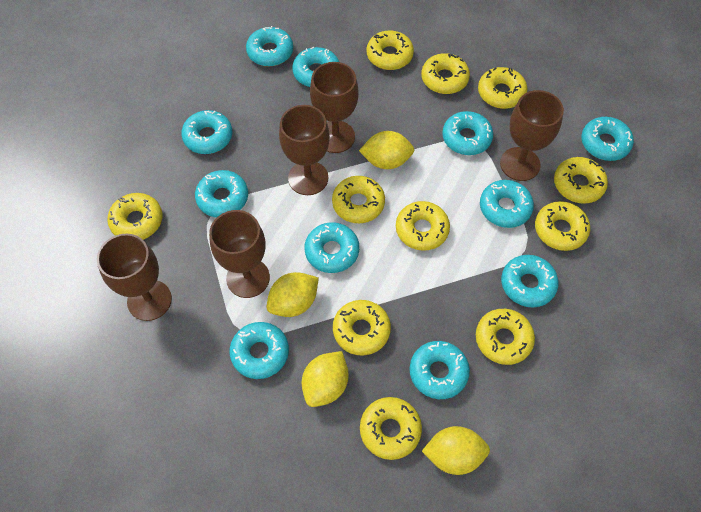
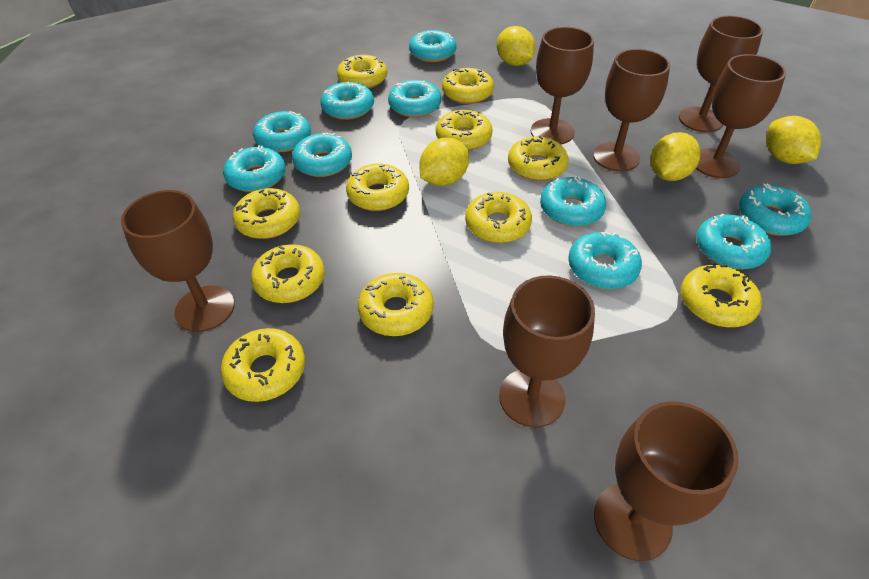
brown goblet: 5 -> 7
turquoise donut: 11 -> 10

